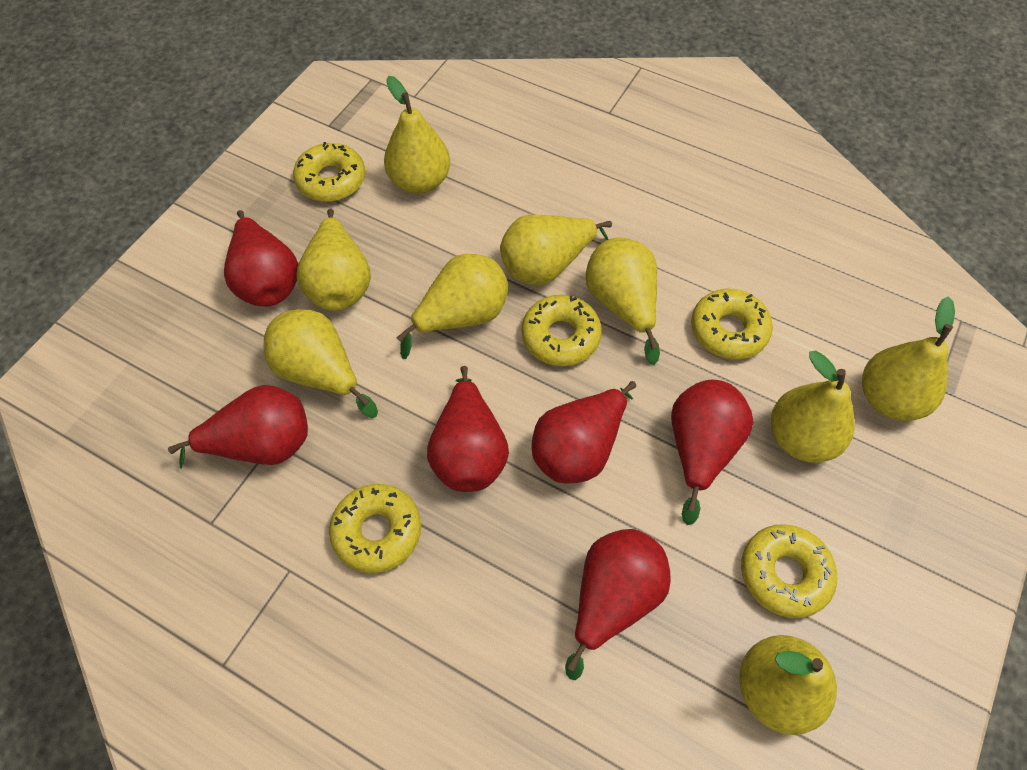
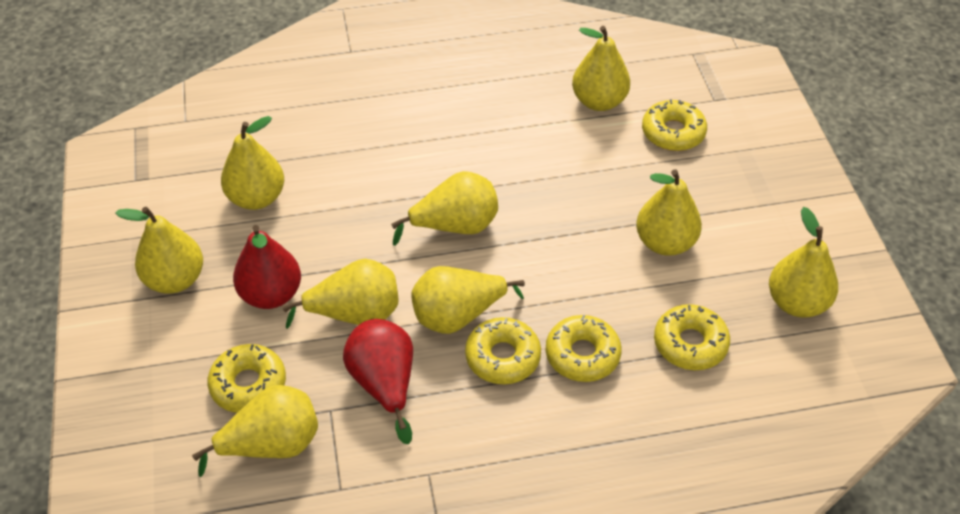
red pear: 6 -> 2

